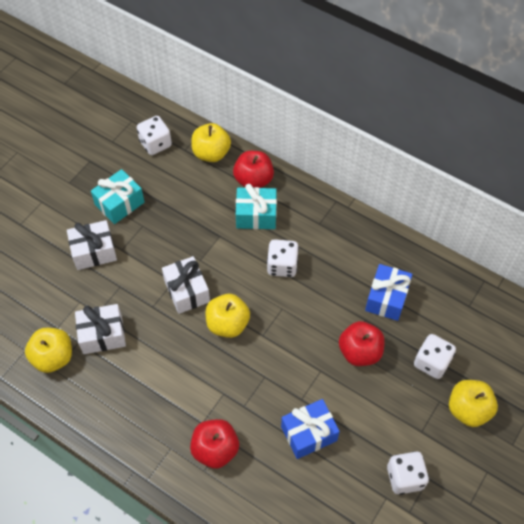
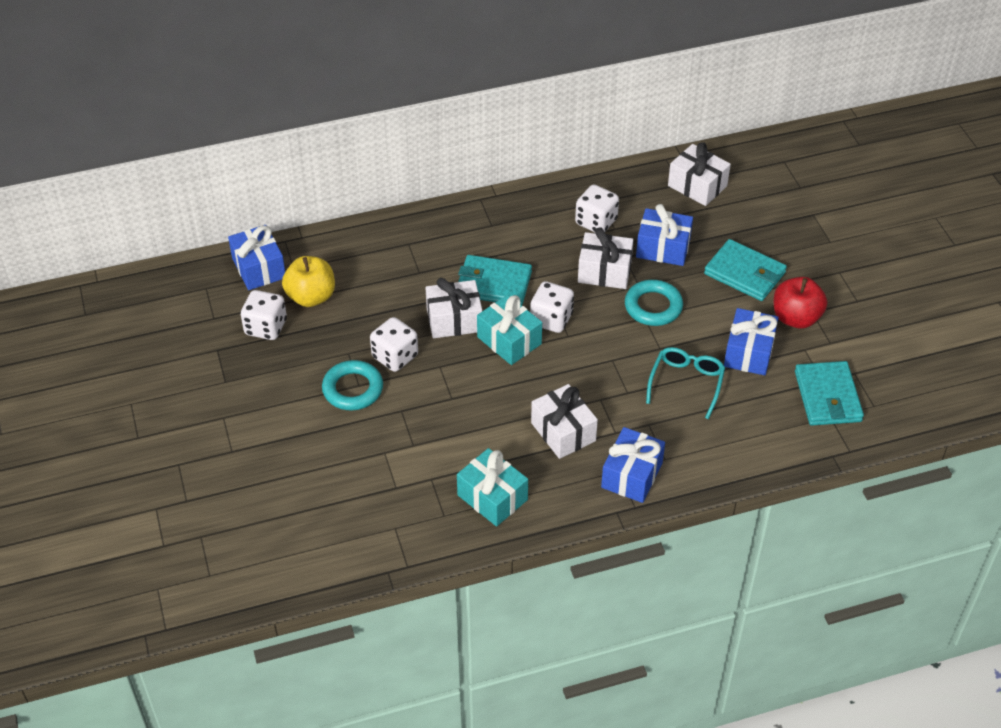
blue gift: 2 -> 4
red apple: 3 -> 1
turquoise glasses: 0 -> 1
turquoise ring: 0 -> 2
turquoise wallet: 0 -> 3
white gift: 3 -> 4
yellow apple: 4 -> 1

